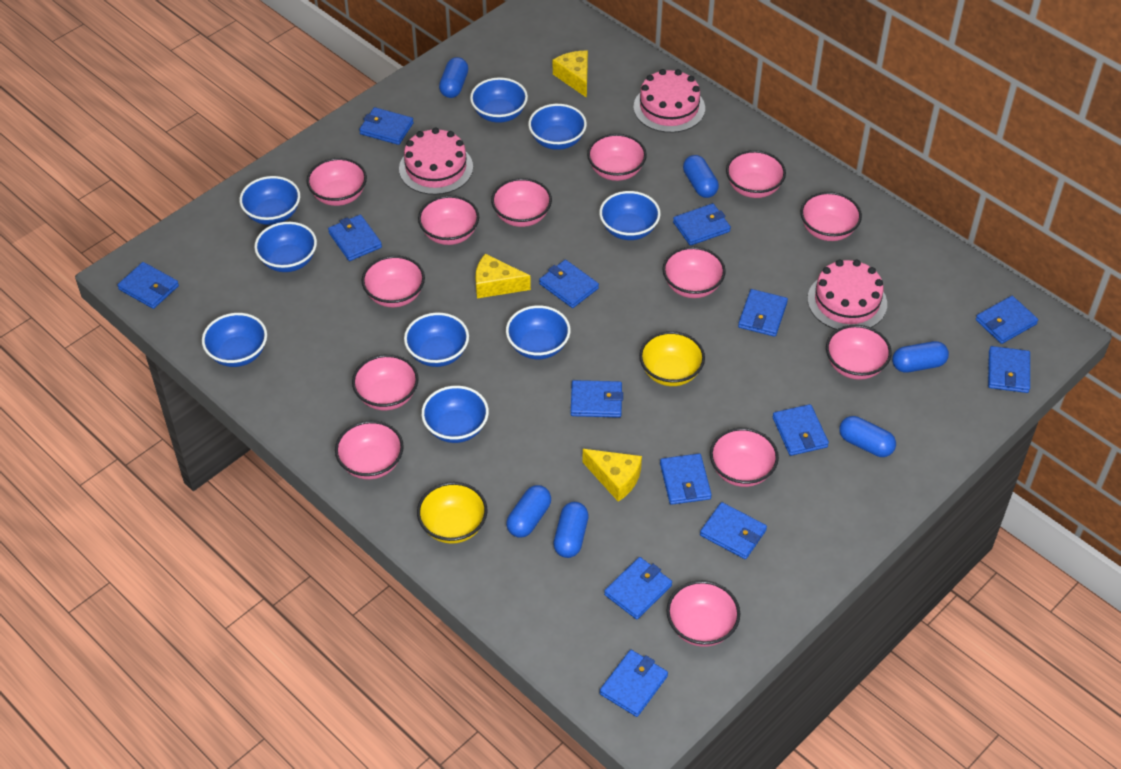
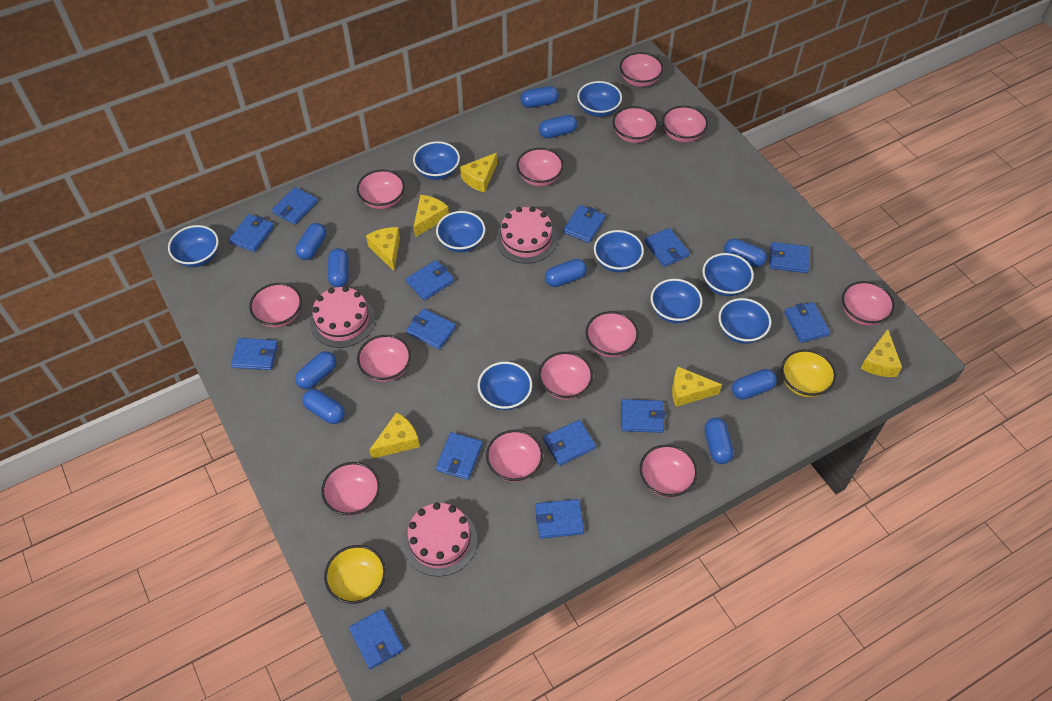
blue capsule: 6 -> 10
yellow cheese: 3 -> 6

